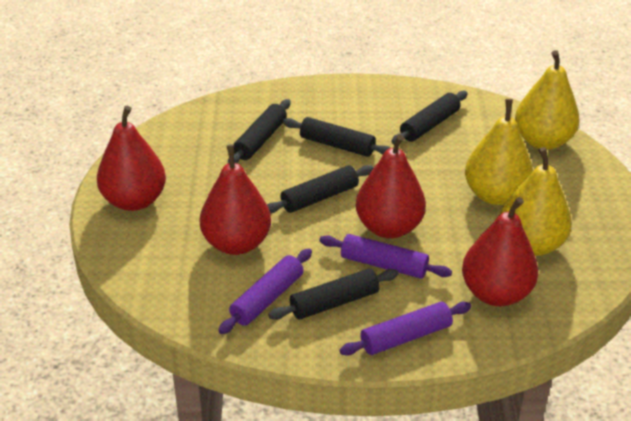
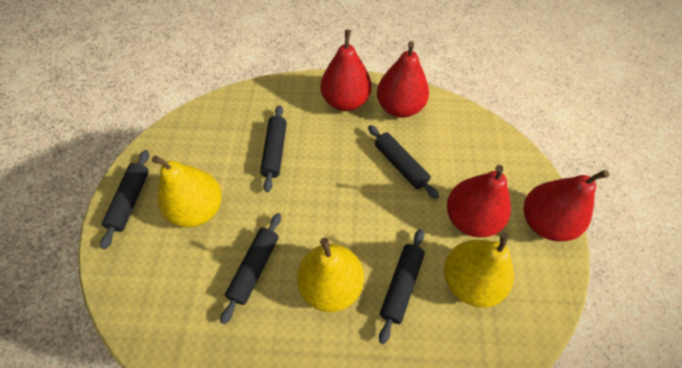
purple rolling pin: 3 -> 0

